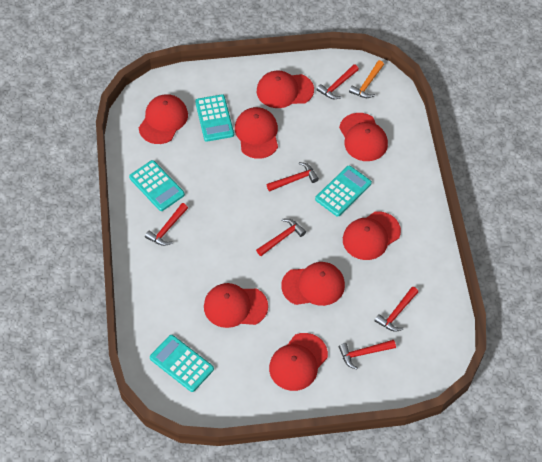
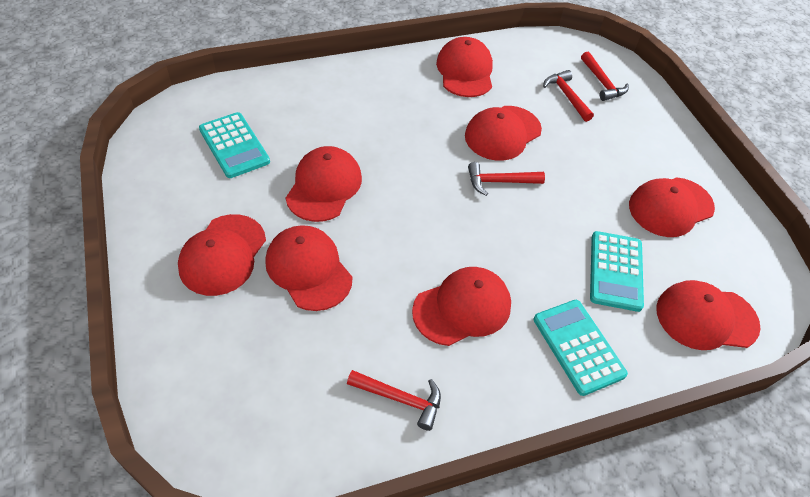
orange hammer: 1 -> 0
red hammer: 6 -> 4
turquoise calculator: 4 -> 3

